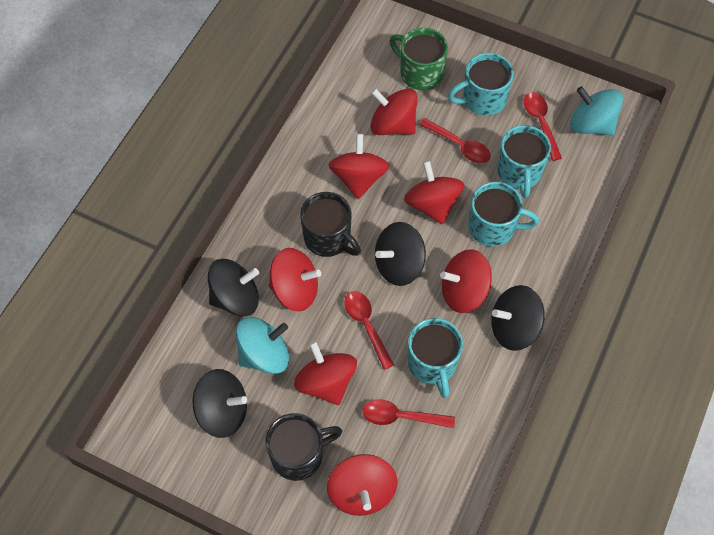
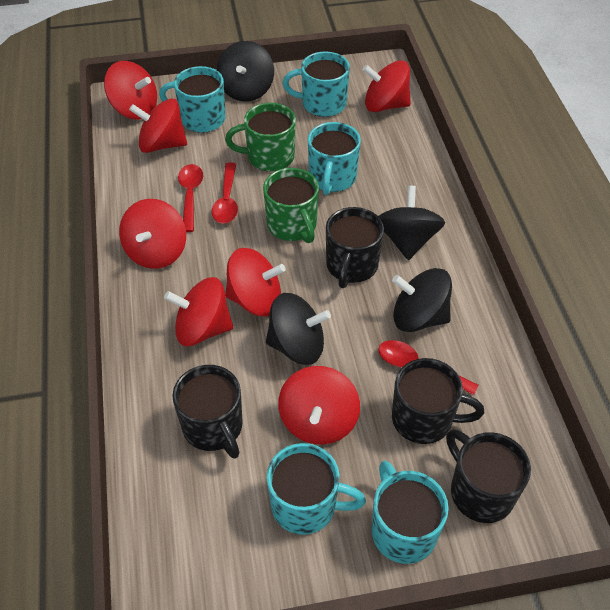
black mug: 2 -> 4
green mug: 1 -> 2
red spoon: 4 -> 3
turquoise mug: 4 -> 5
turquoise spinning top: 2 -> 0

